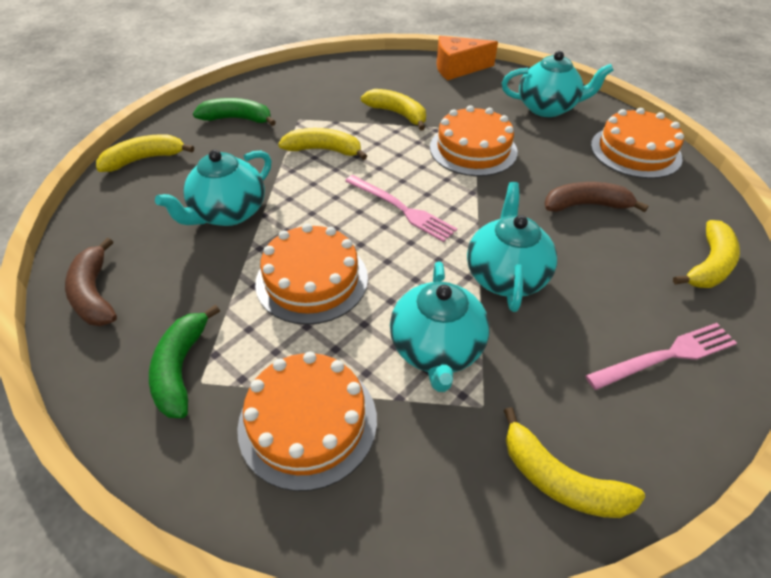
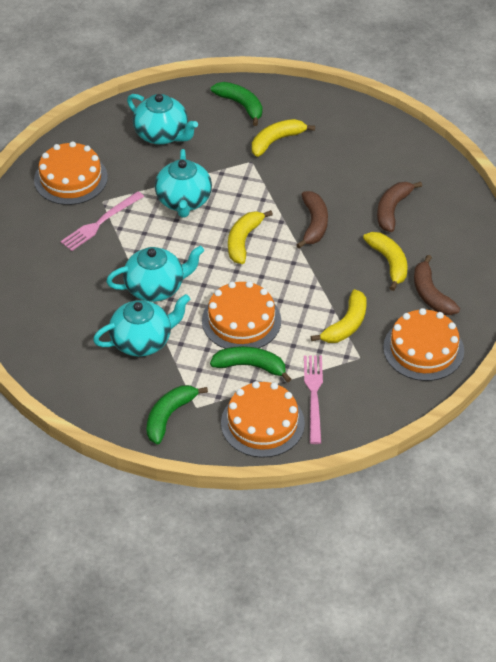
brown banana: 2 -> 3
green banana: 2 -> 3
orange cheese: 1 -> 0
yellow banana: 5 -> 4

